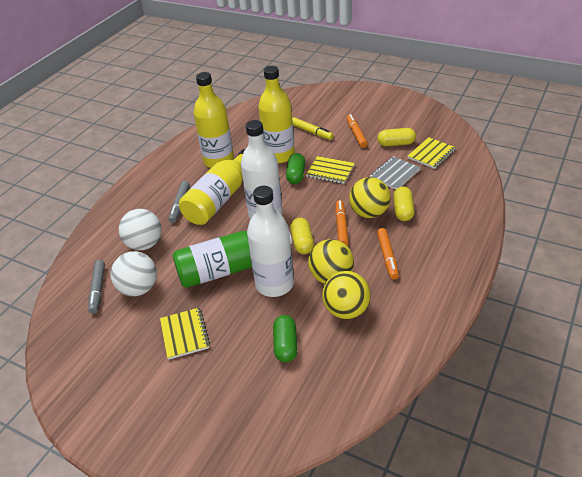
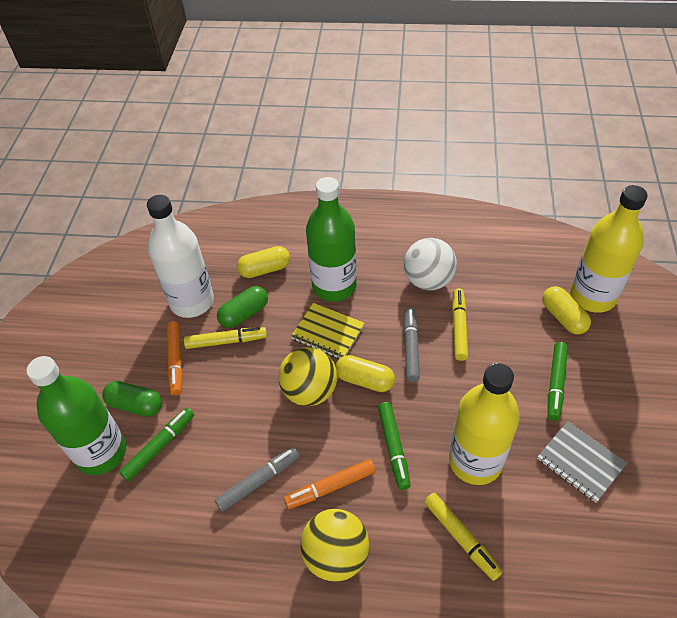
green bottle: 1 -> 2
green marker: 0 -> 3
orange marker: 3 -> 2
white ball: 2 -> 1
white bottle: 2 -> 1
yellow ball: 3 -> 2
yellow bottle: 3 -> 2
yellow marker: 1 -> 3
yellow notebook: 3 -> 1

